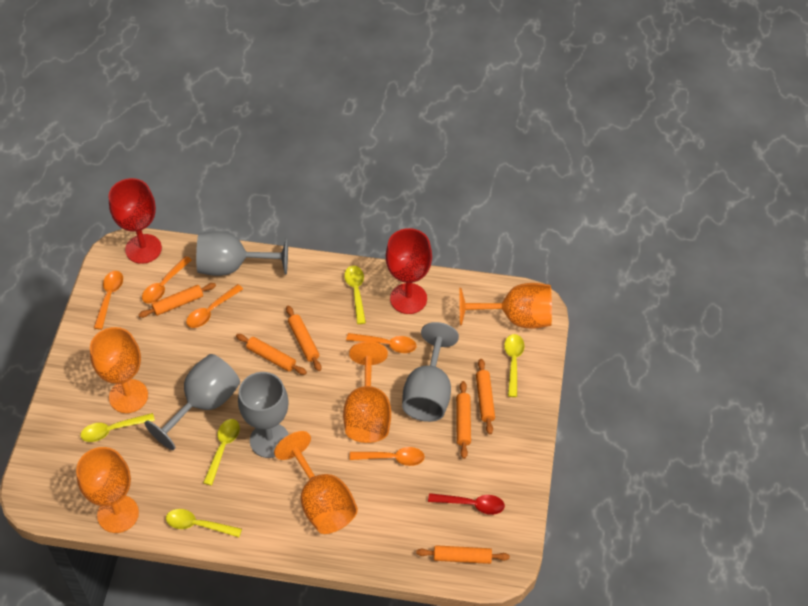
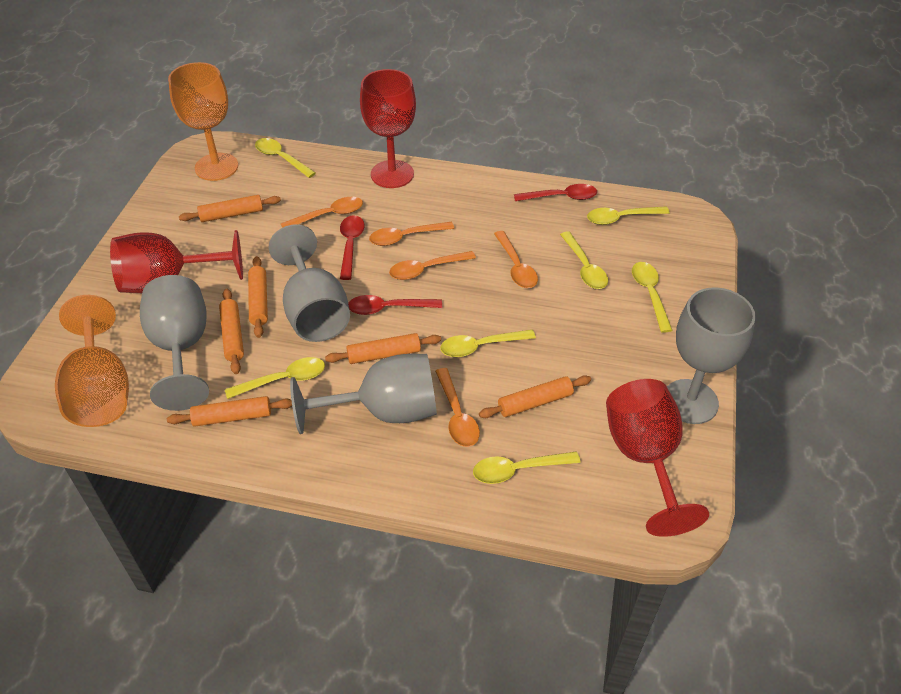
orange goblet: 5 -> 2
red goblet: 2 -> 3
red spoon: 1 -> 3
yellow spoon: 5 -> 7

